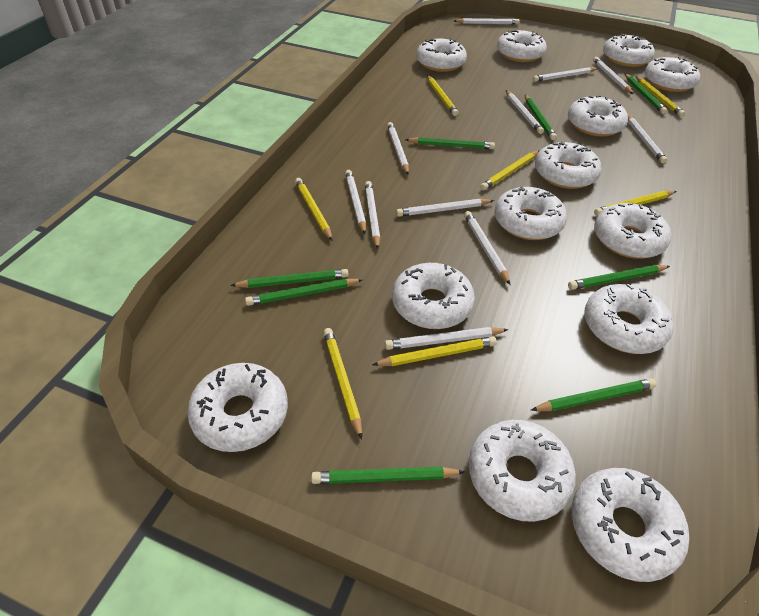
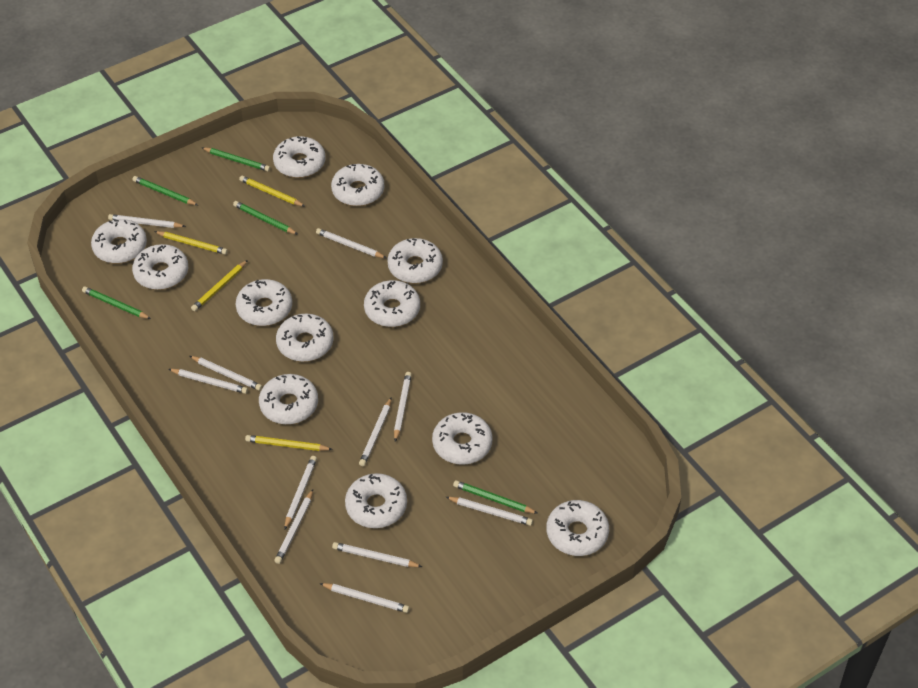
green pencil: 8 -> 5
white donut: 13 -> 12
yellow pencil: 7 -> 4

